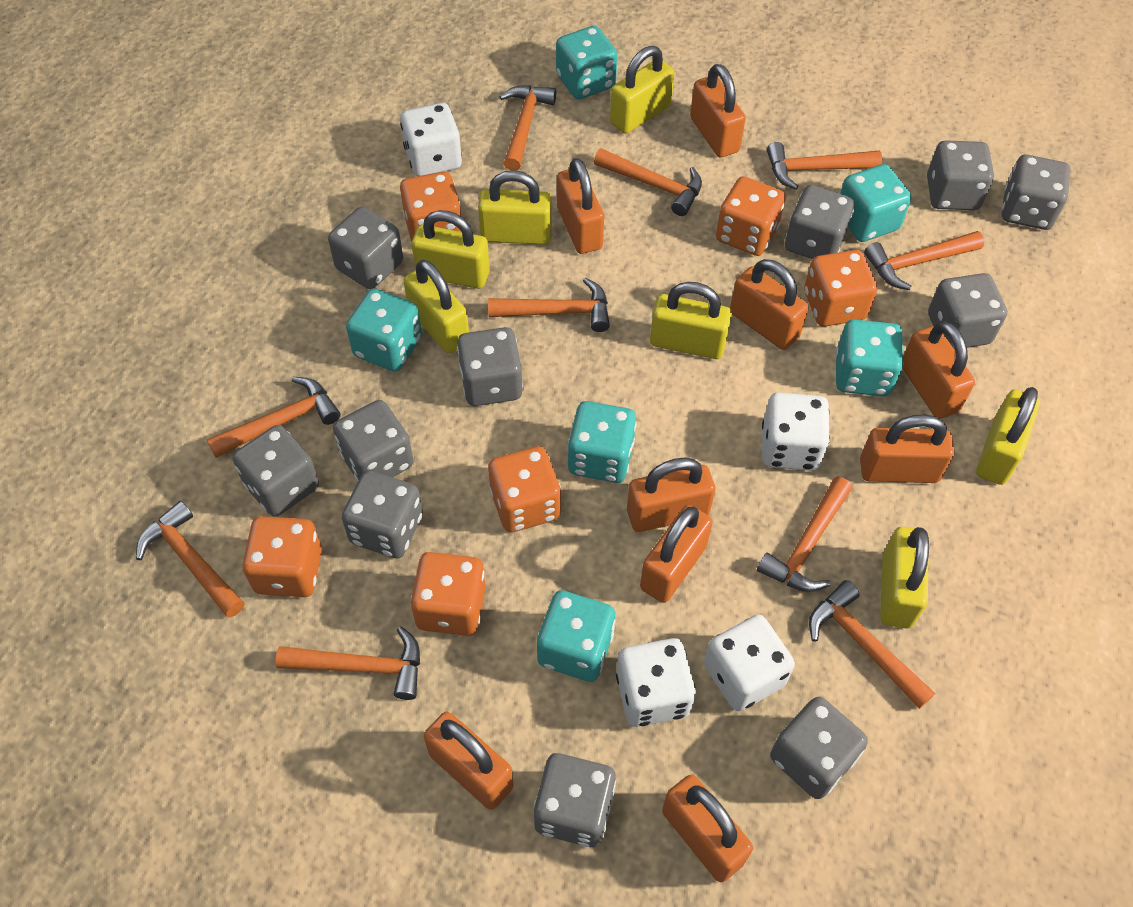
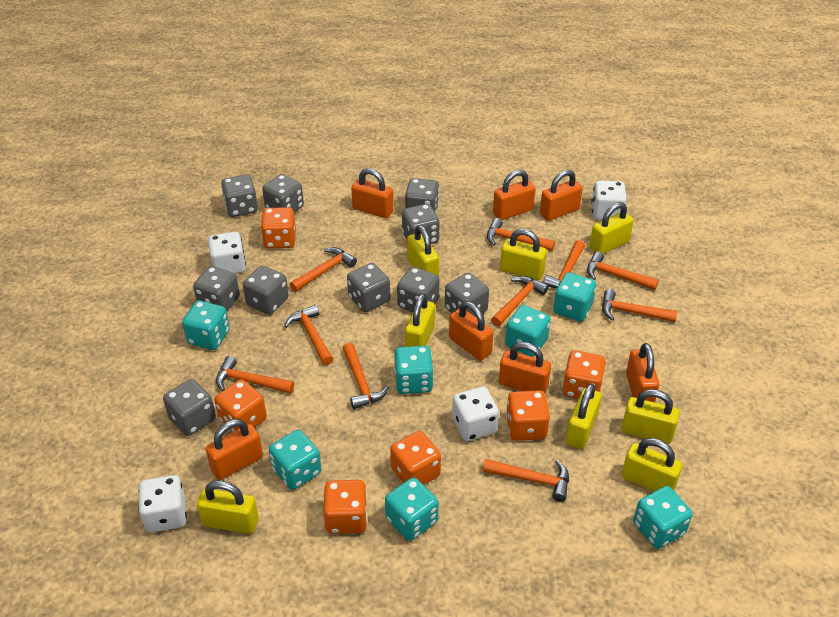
grey dice: 11 -> 10
orange padlock: 9 -> 7
turquoise dice: 6 -> 7
yellow padlock: 7 -> 8

